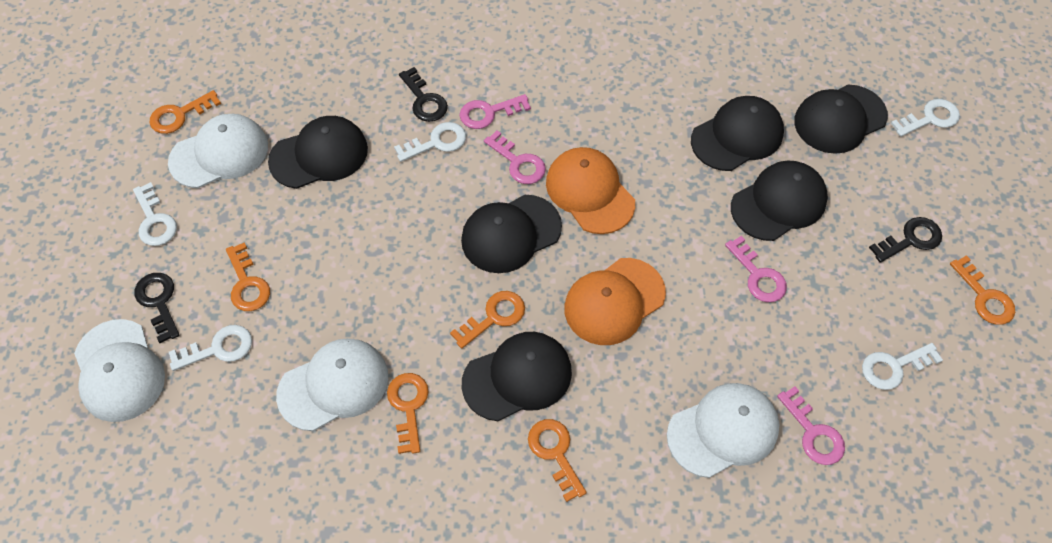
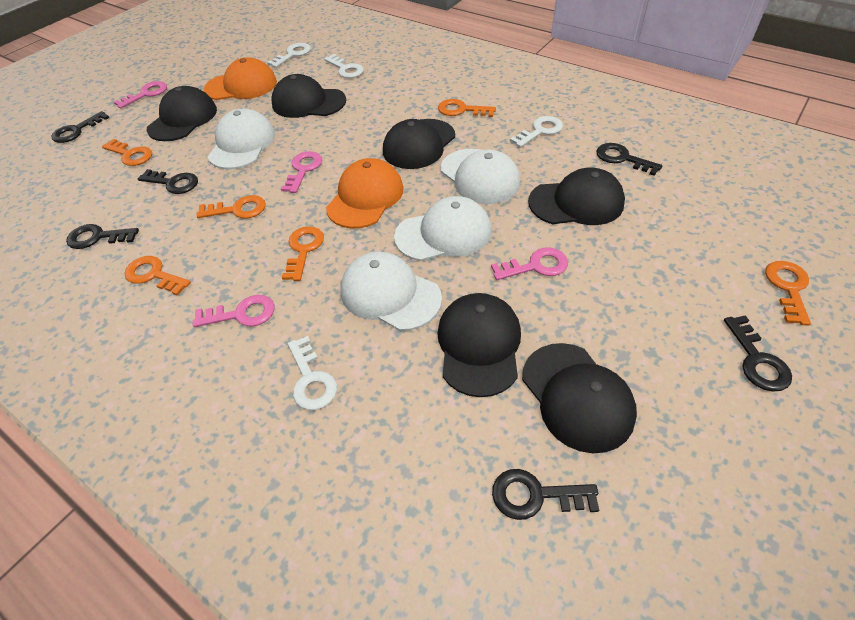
black key: 3 -> 6
white key: 5 -> 4

